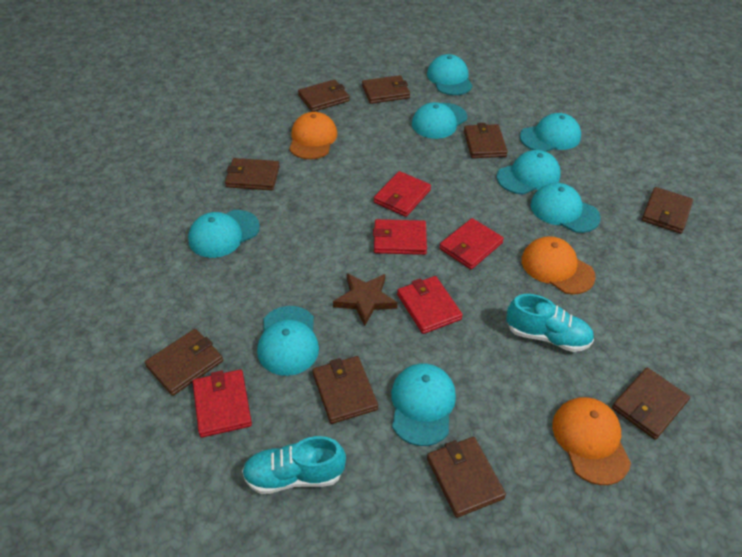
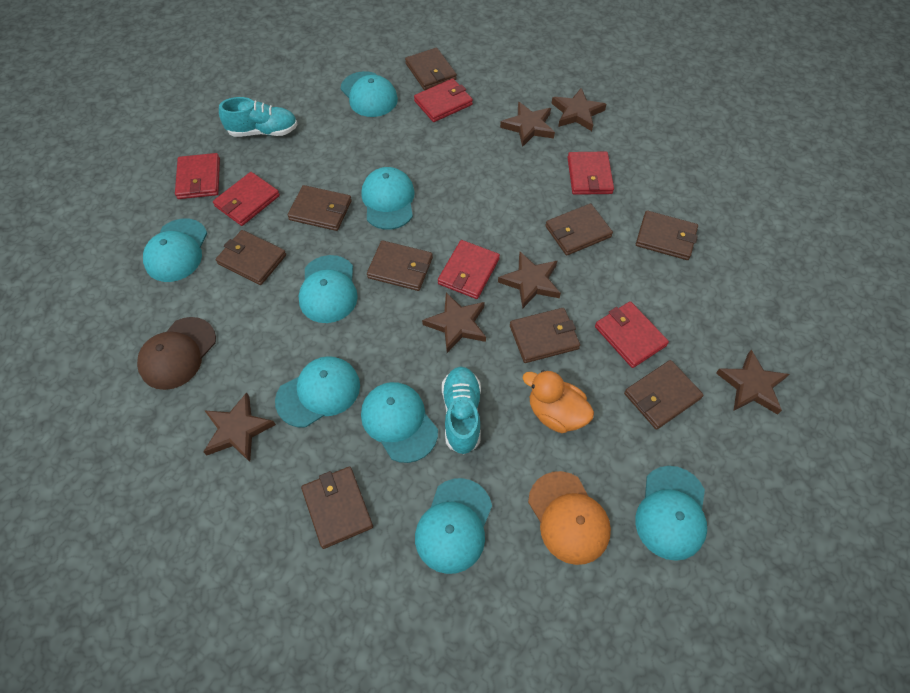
brown cap: 0 -> 1
brown star: 1 -> 6
orange cap: 3 -> 1
orange duck: 0 -> 1
red wallet: 5 -> 6

